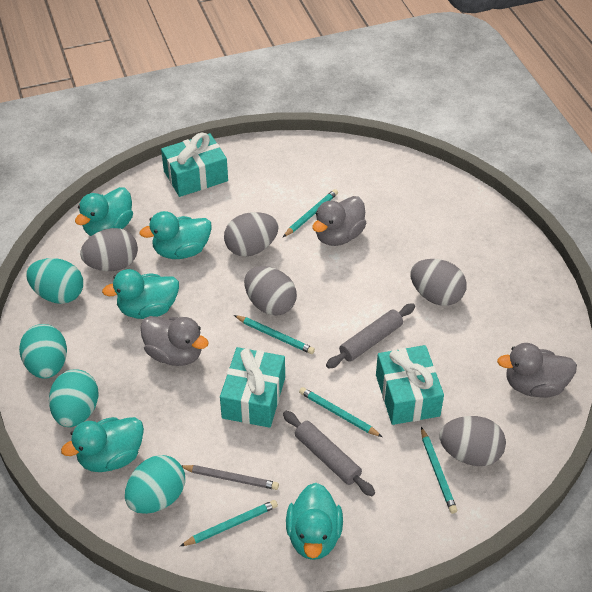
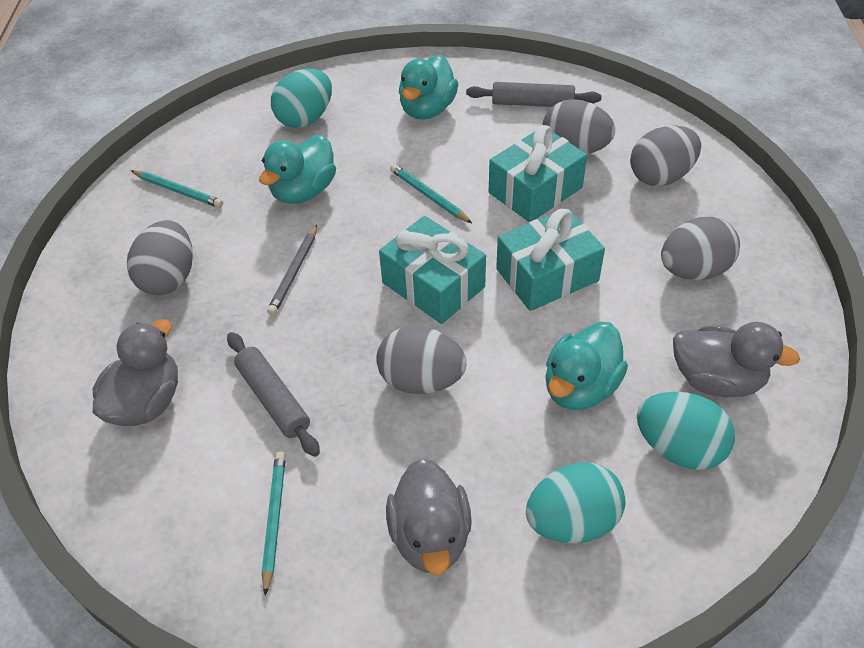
turquoise duck: 5 -> 3
turquoise egg: 4 -> 3
turquoise pencil: 5 -> 3

